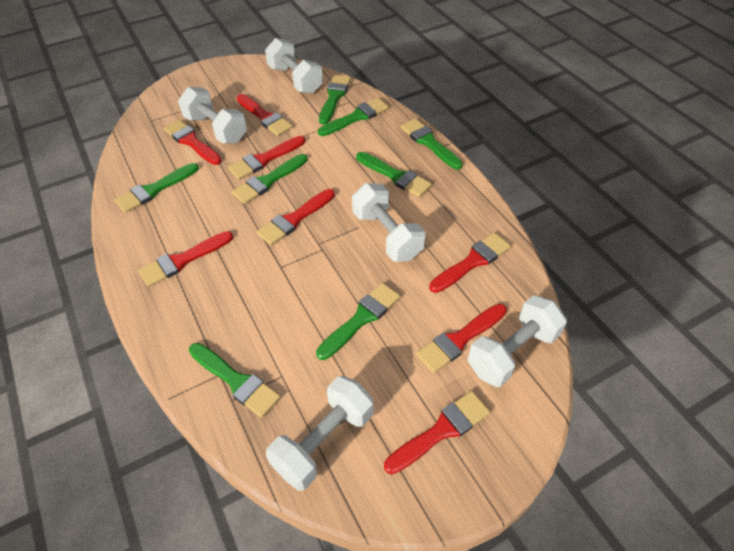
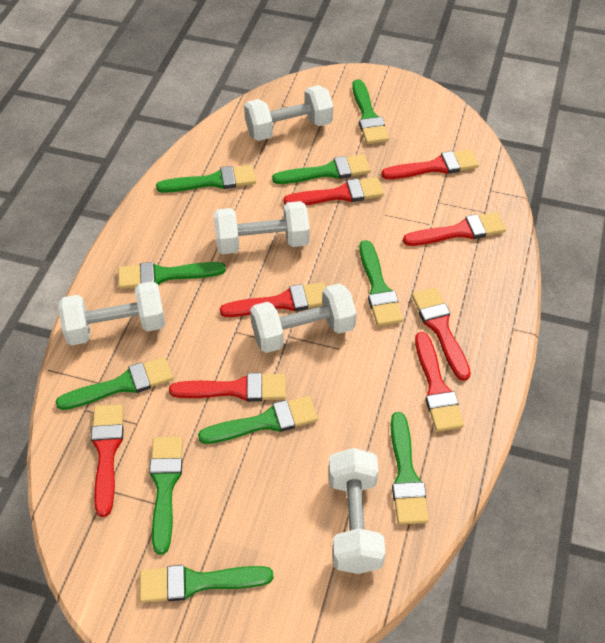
green brush: 8 -> 10

